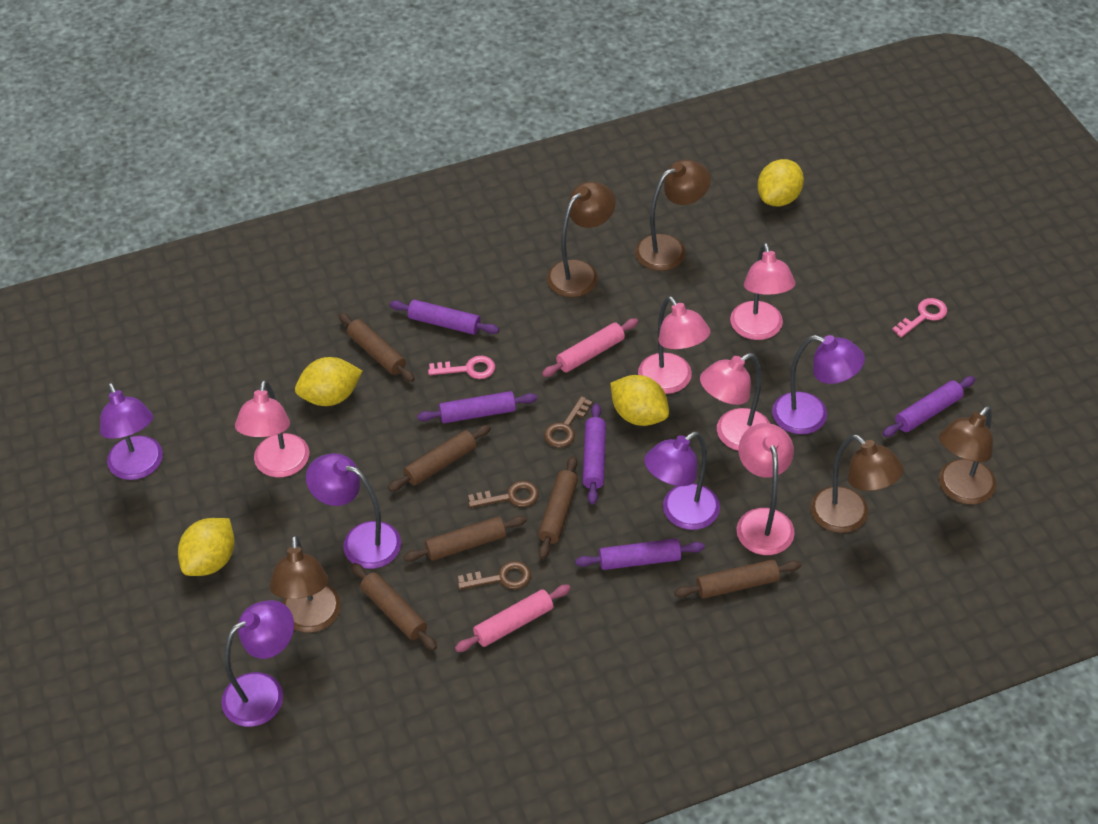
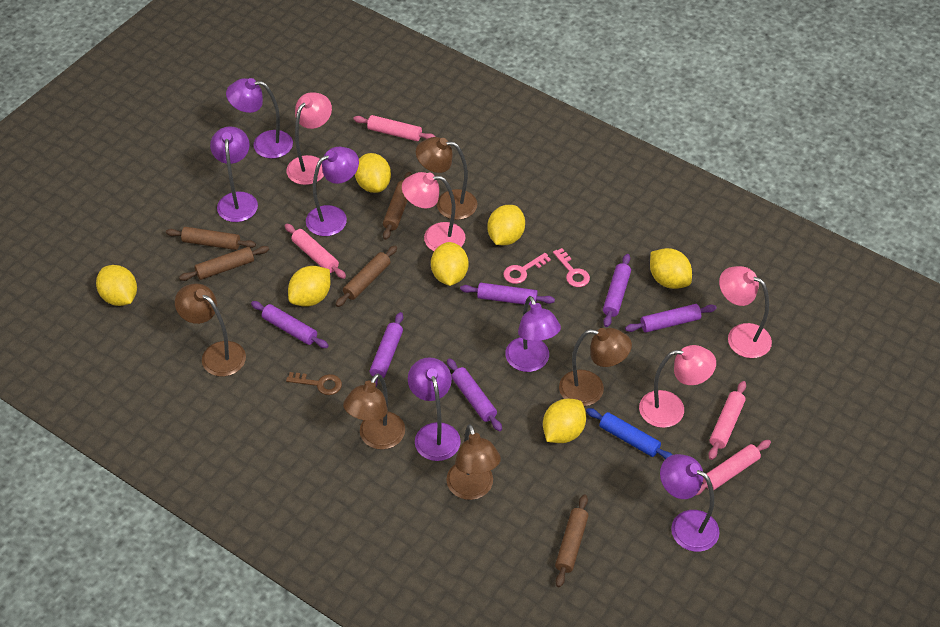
blue rolling pin: 0 -> 1
brown key: 3 -> 1
brown rolling pin: 6 -> 5
pink lamp: 5 -> 4
pink rolling pin: 2 -> 4
purple lamp: 5 -> 6
purple rolling pin: 5 -> 6
yellow lemon: 4 -> 7

